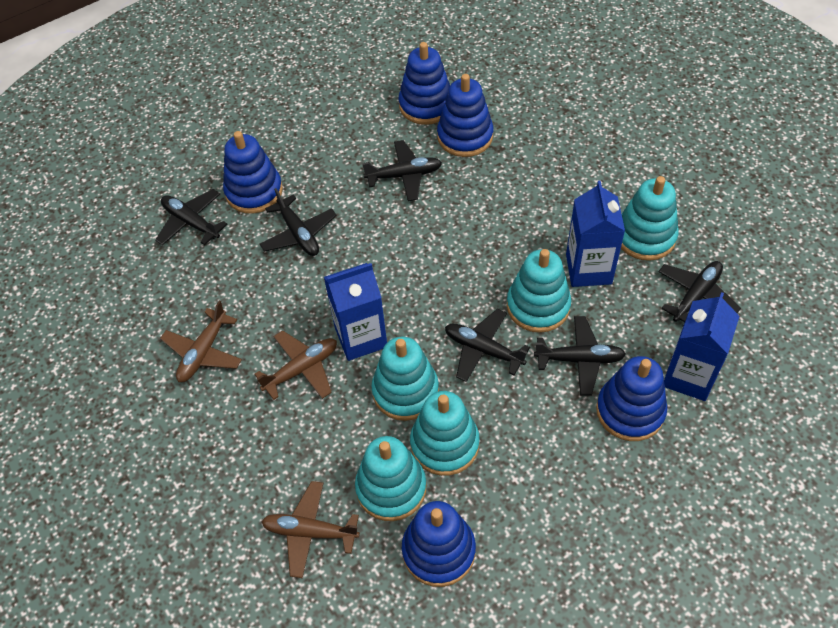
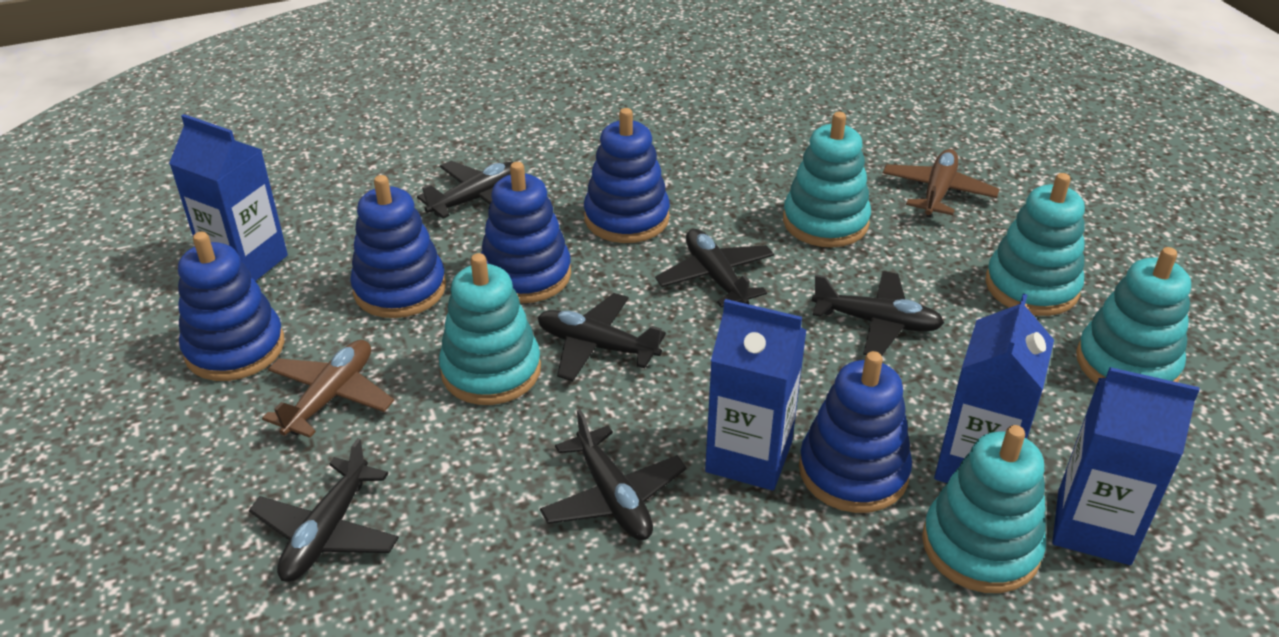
blue carton: 3 -> 4
brown plane: 3 -> 2

